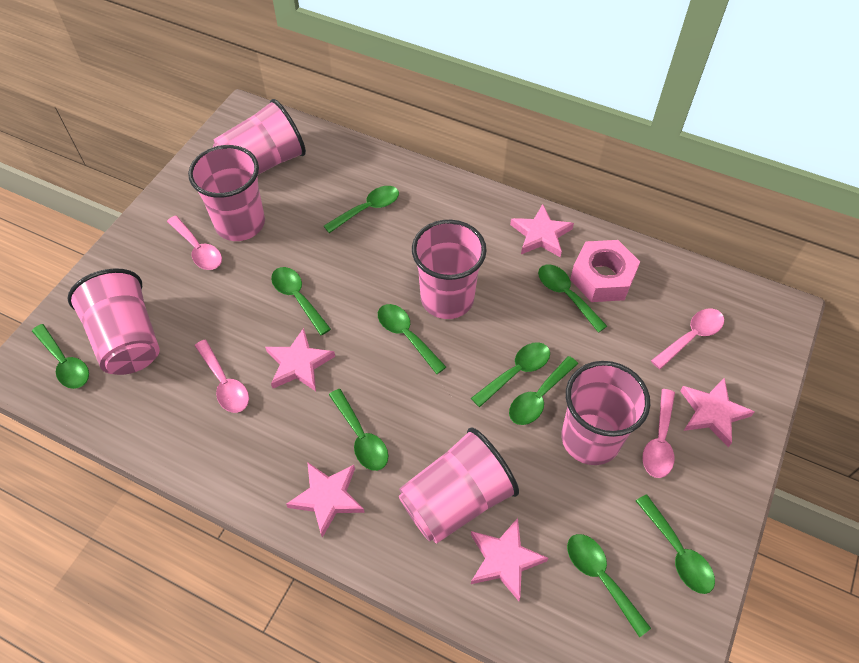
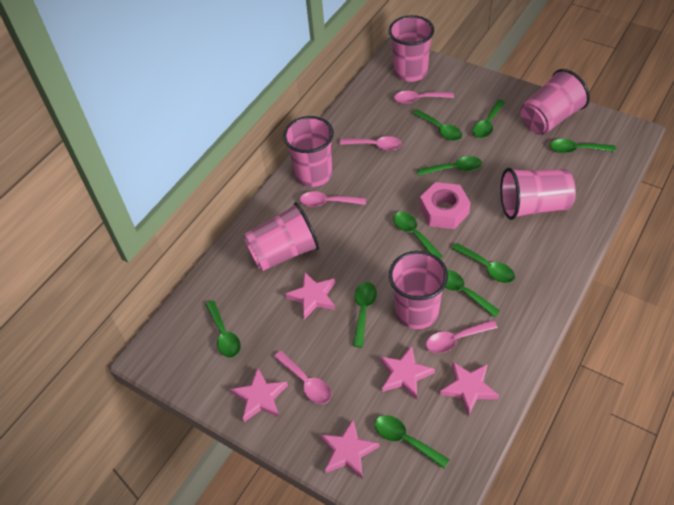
pink spoon: 4 -> 5

